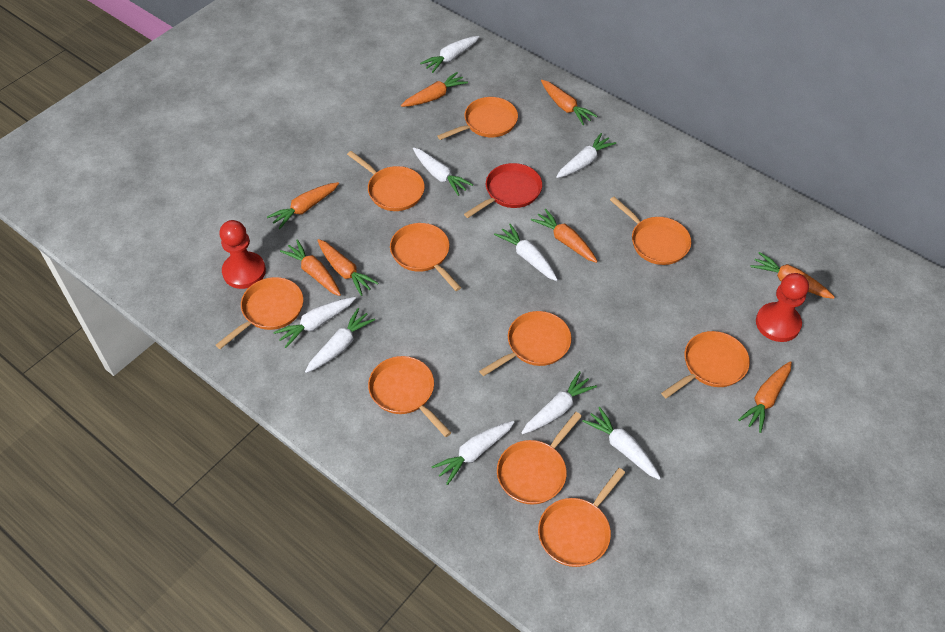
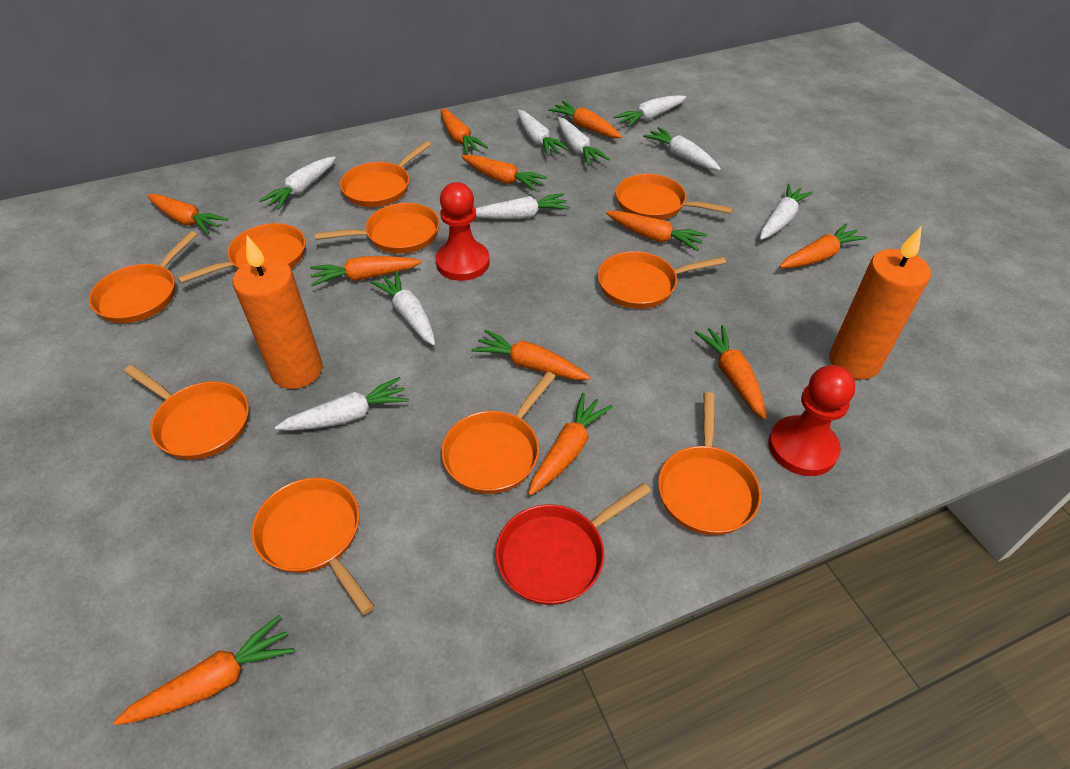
orange candle: 0 -> 2
orange carrot: 8 -> 11

